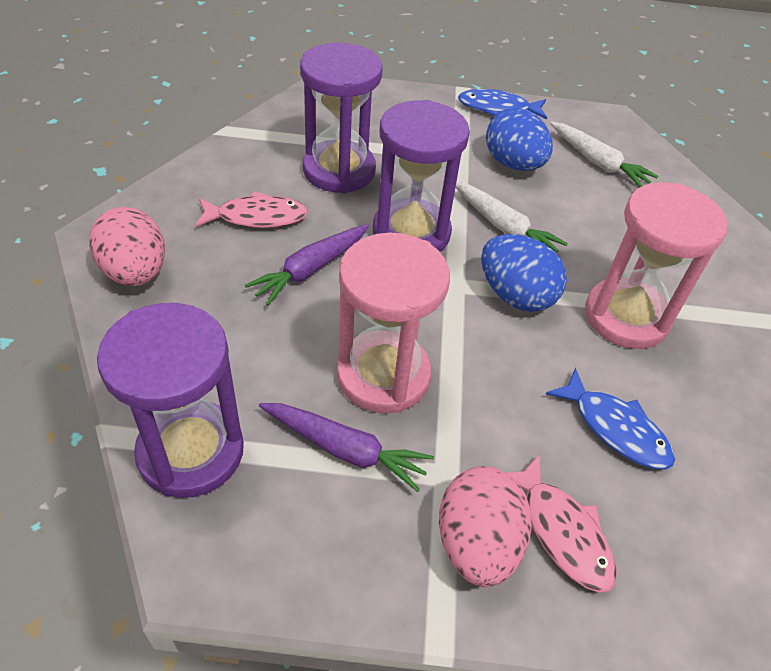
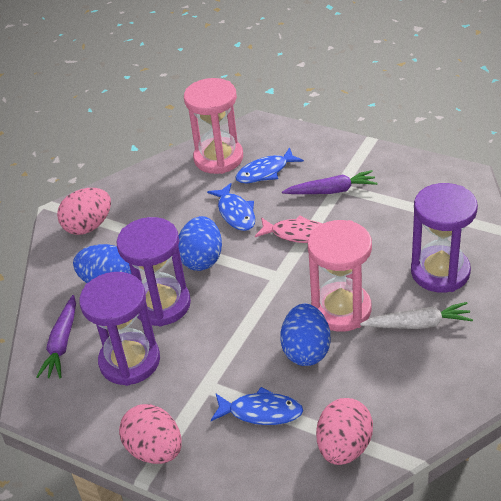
blue egg: 2 -> 3
blue fish: 2 -> 3
pink egg: 2 -> 3
pink fish: 2 -> 1
white carrot: 2 -> 1

